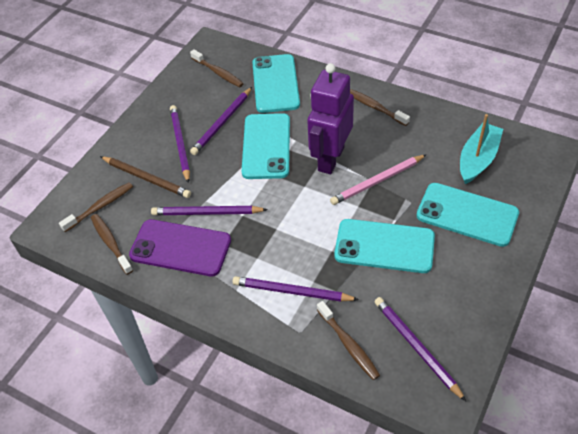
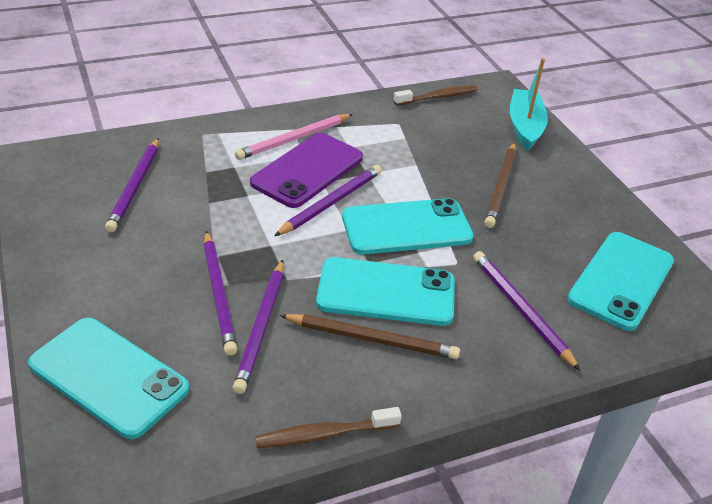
brown pencil: 1 -> 2
brown toothbrush: 5 -> 2
purple robot: 1 -> 0

